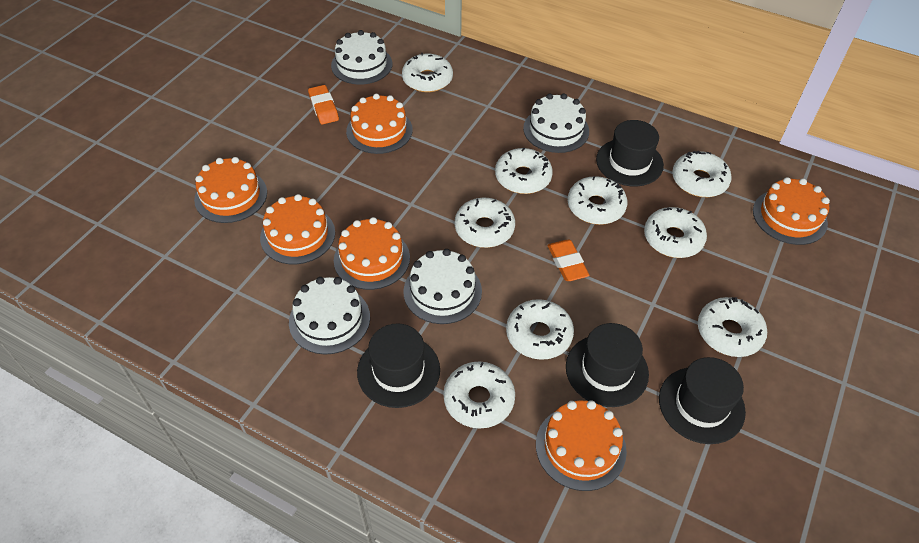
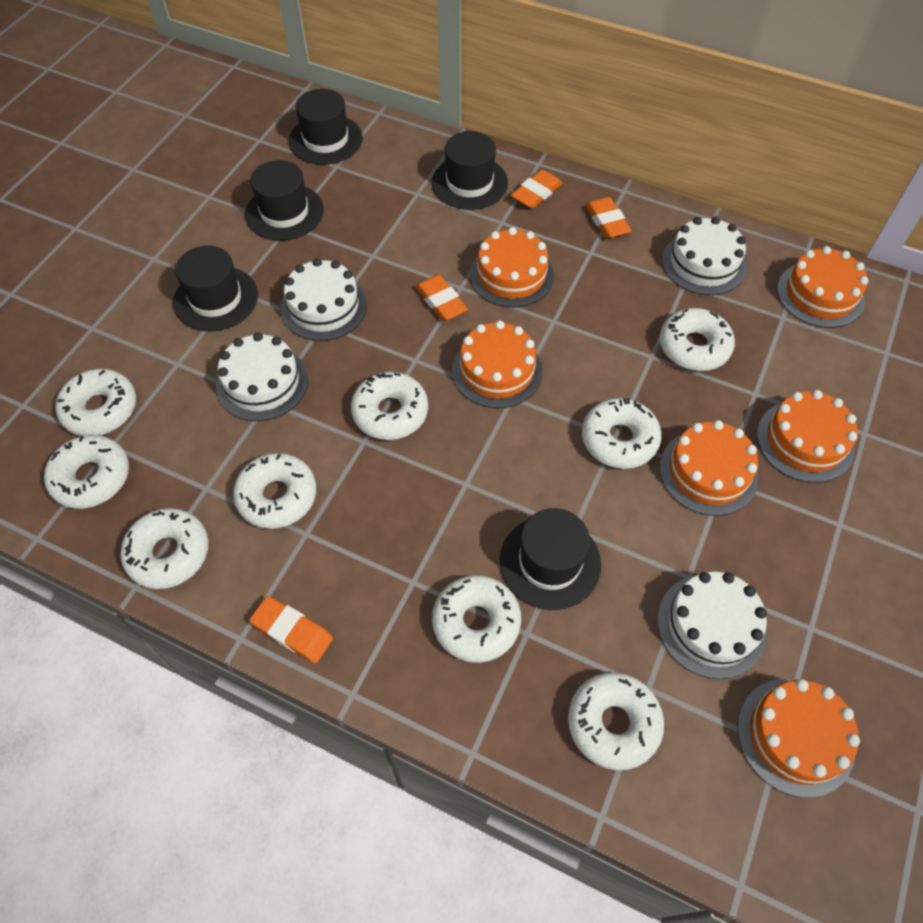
black hat: 4 -> 5
orange eraser: 2 -> 4

